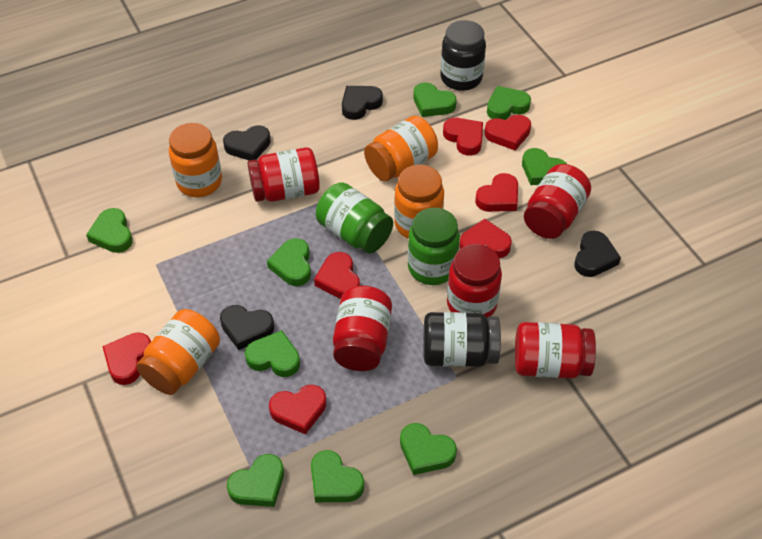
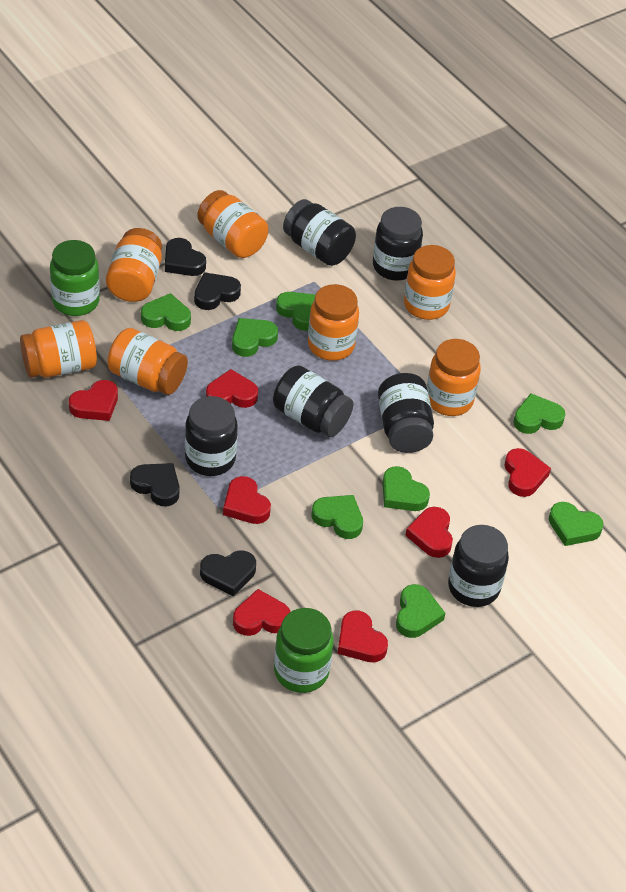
black jar: 2 -> 6
green heart: 9 -> 8
orange jar: 4 -> 7
red jar: 5 -> 0

